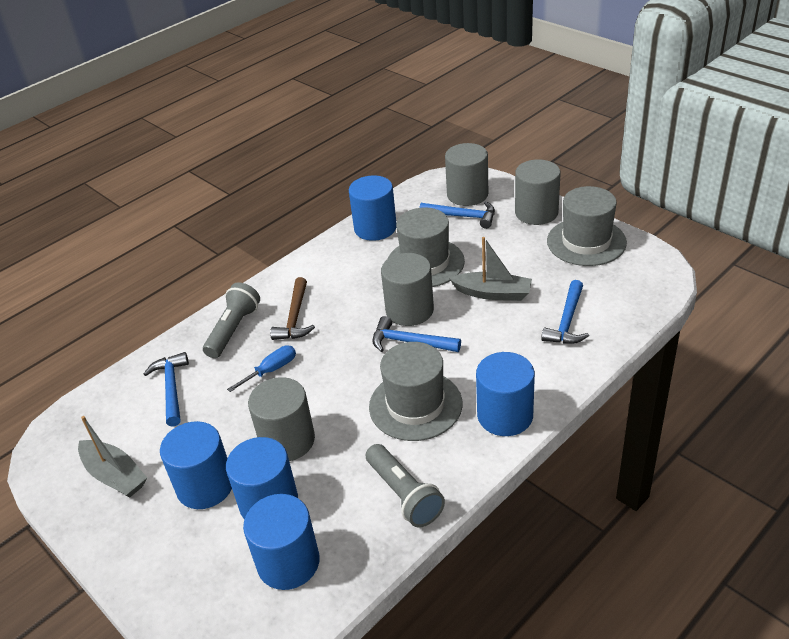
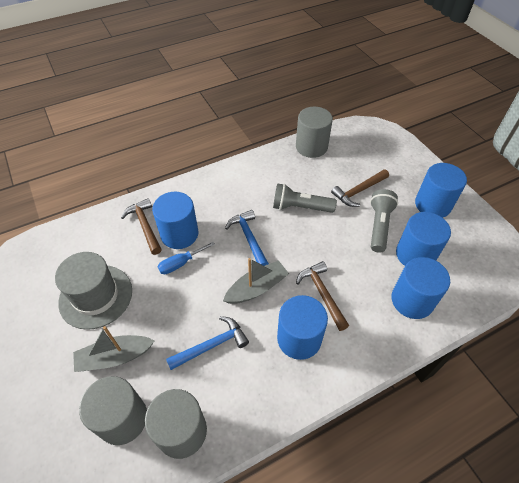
blue hammer: 4 -> 2
brown hammer: 1 -> 3
grey cylinder: 4 -> 3
grey hat: 3 -> 1

